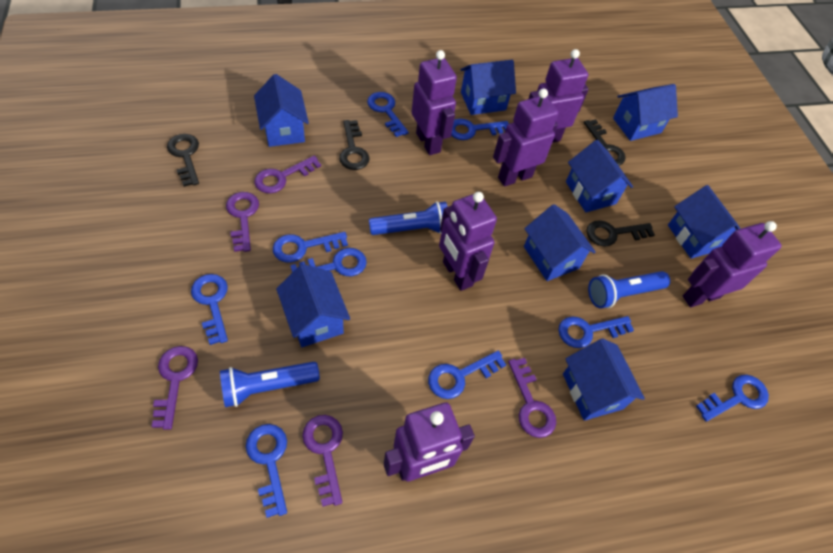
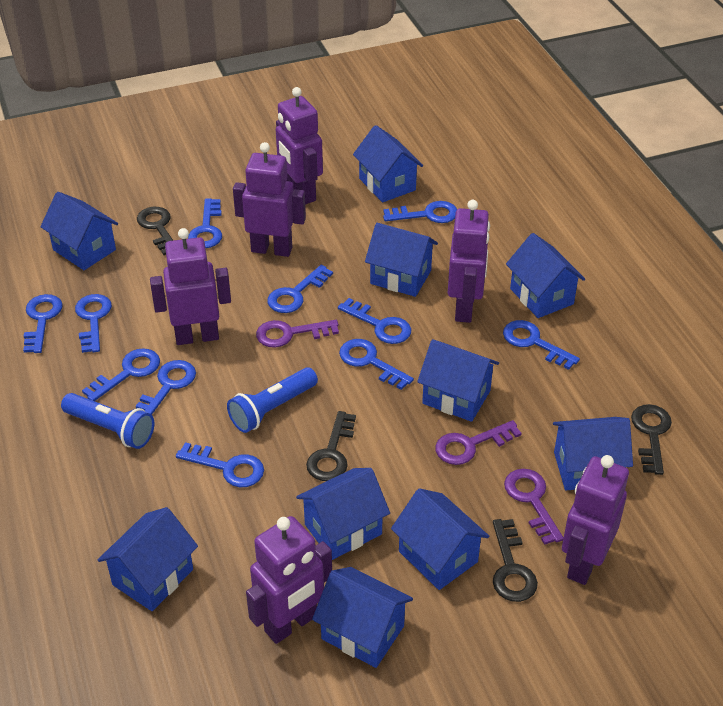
blue flashlight: 3 -> 2
blue house: 8 -> 10
blue key: 9 -> 11
purple key: 5 -> 3

